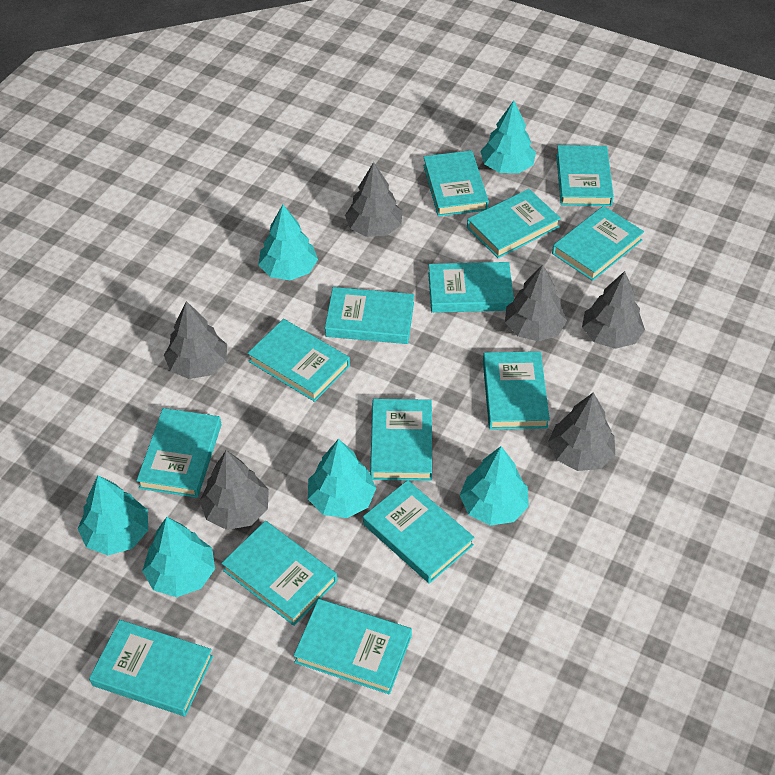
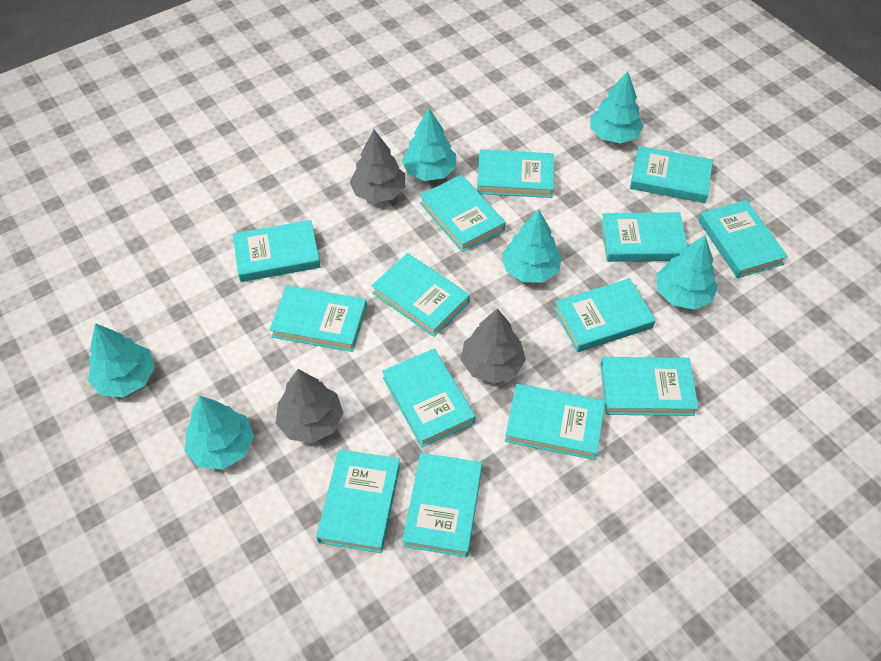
grey tree: 6 -> 3

